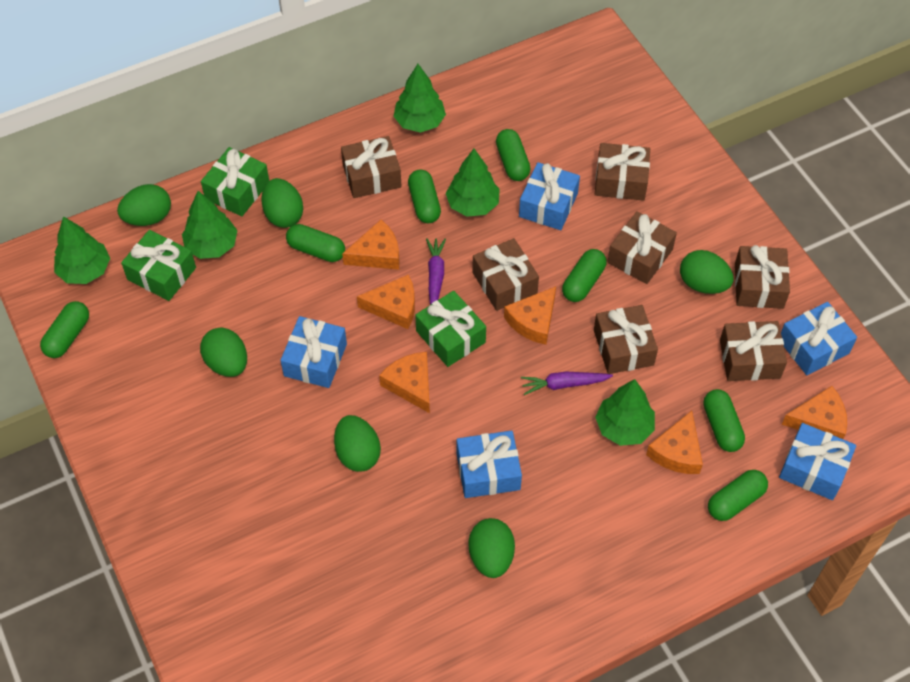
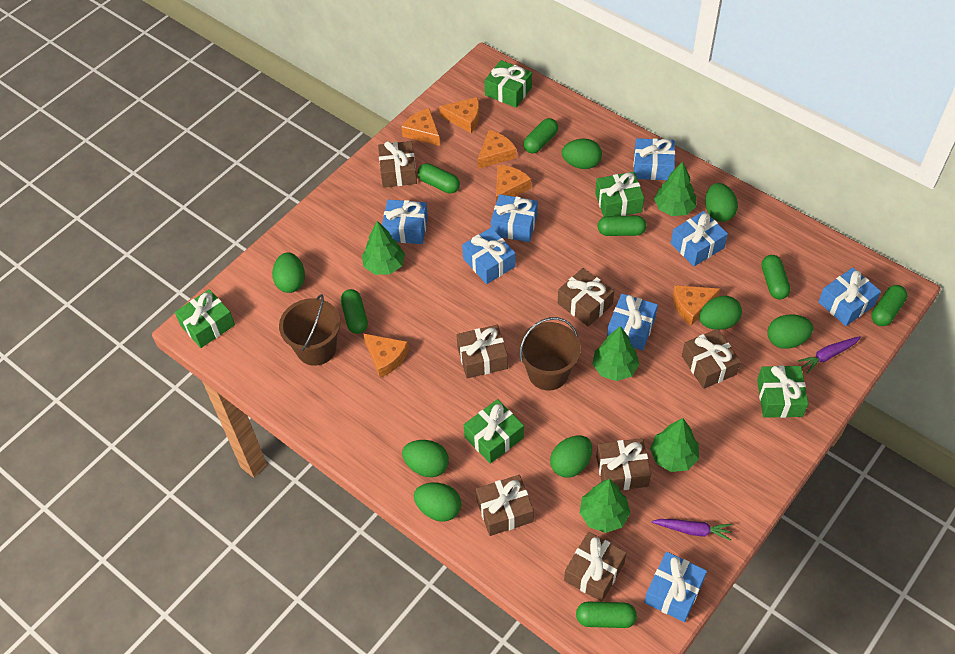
blue gift: 5 -> 8
brown bucket: 0 -> 2
green egg: 6 -> 8
green gift: 3 -> 5

